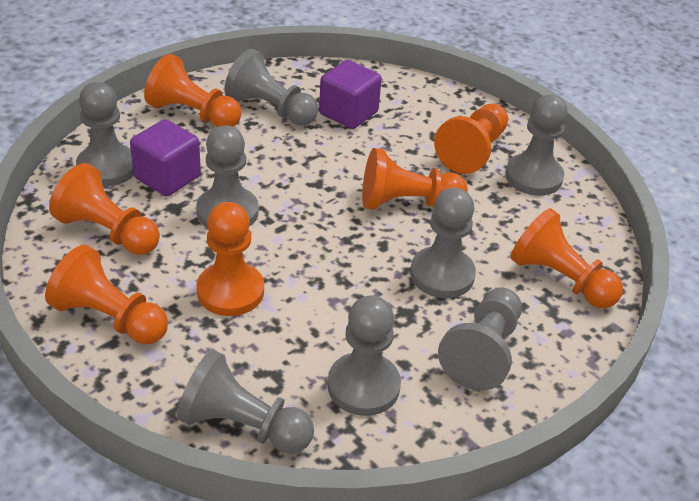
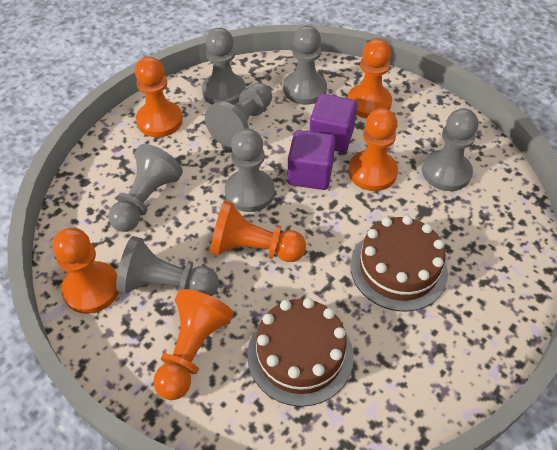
brown cake: 0 -> 2
grey pawn: 8 -> 7
orange pawn: 7 -> 6

